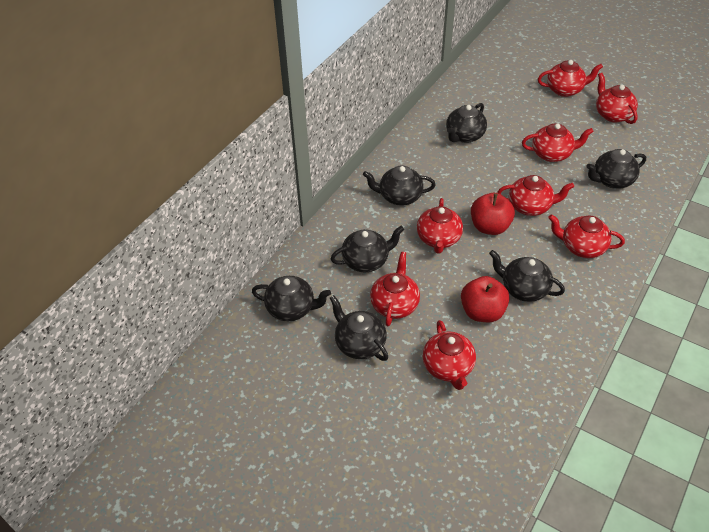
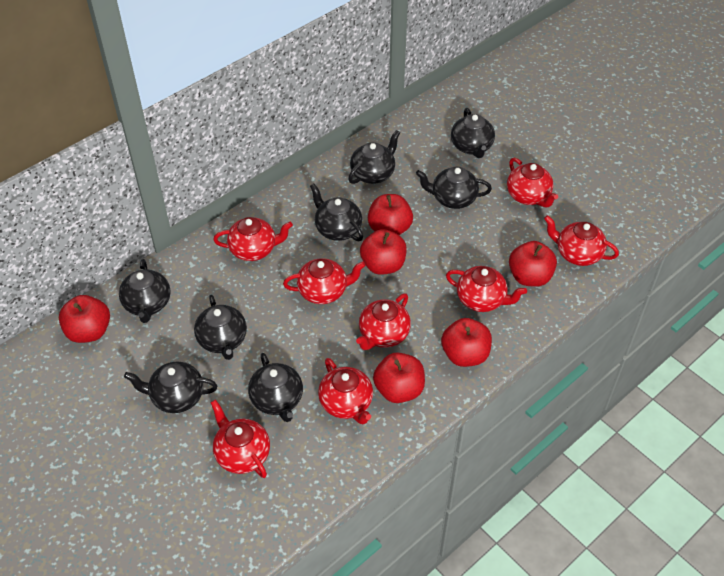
black teapot: 7 -> 8
red apple: 2 -> 6

